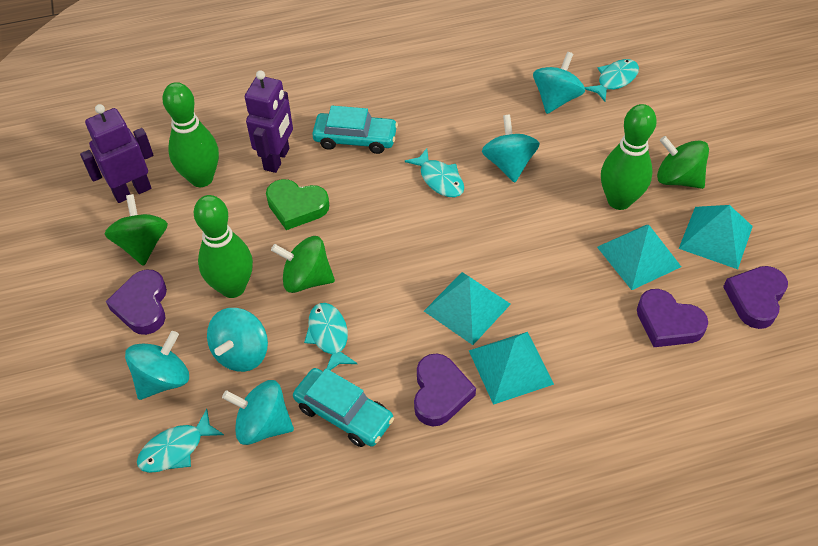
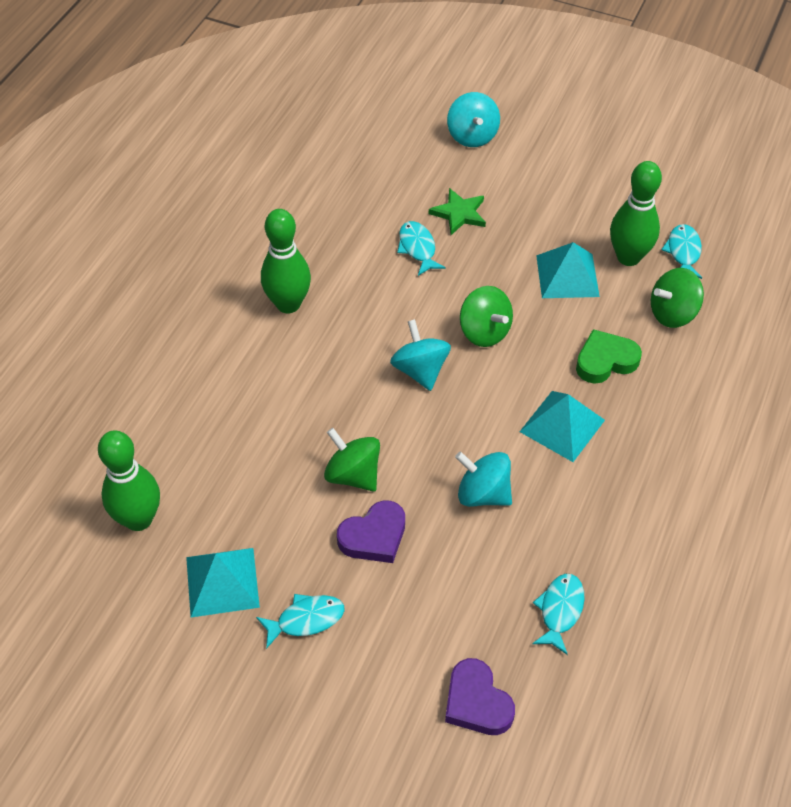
green star: 0 -> 1
purple heart: 4 -> 2
purple robot: 2 -> 0
turquoise car: 2 -> 0
turquoise pyramid: 4 -> 3
turquoise spinning top: 5 -> 3

